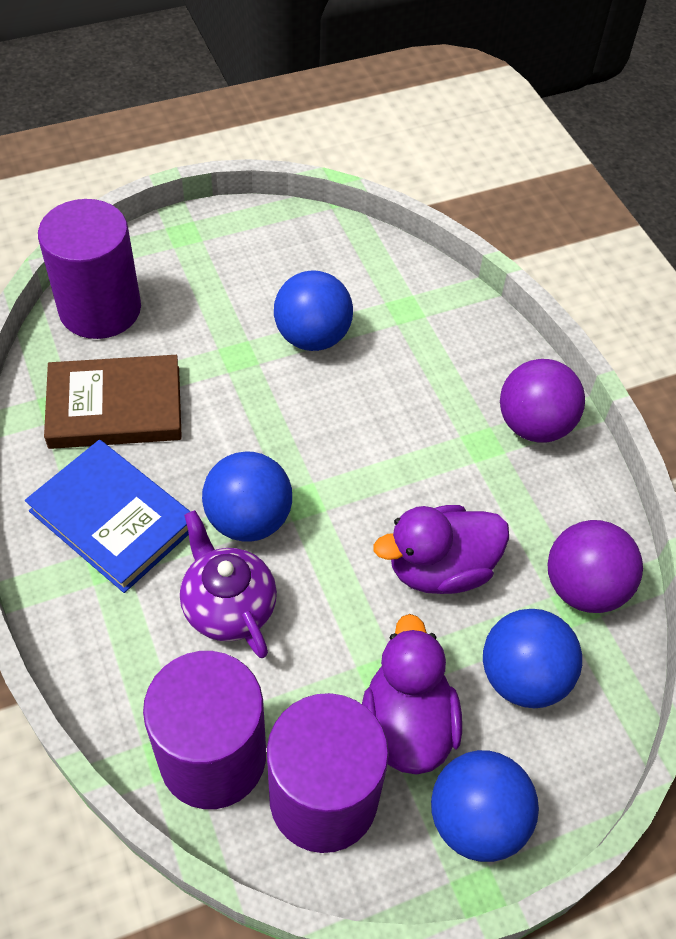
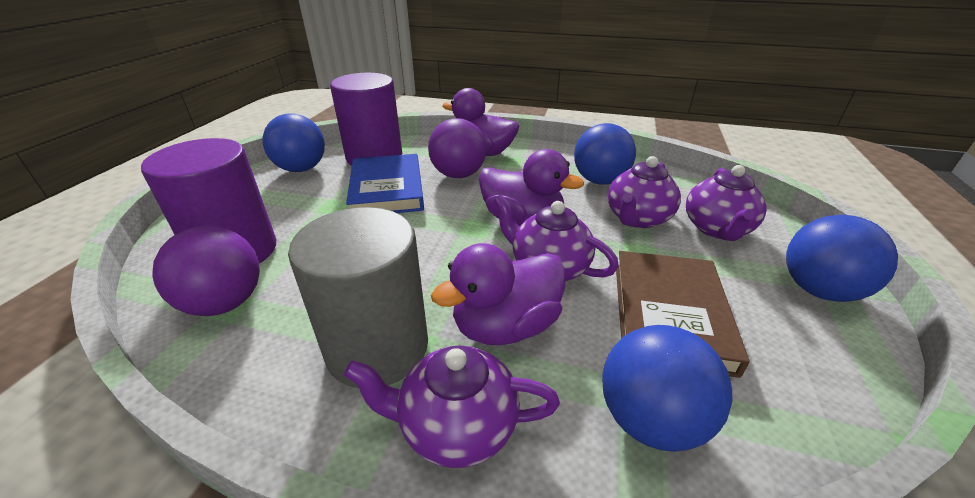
grey cylinder: 0 -> 1
purple cylinder: 3 -> 2
purple duck: 2 -> 3
purple teapot: 1 -> 4

